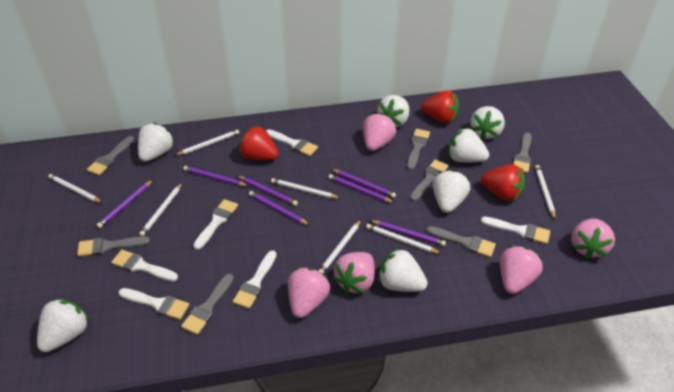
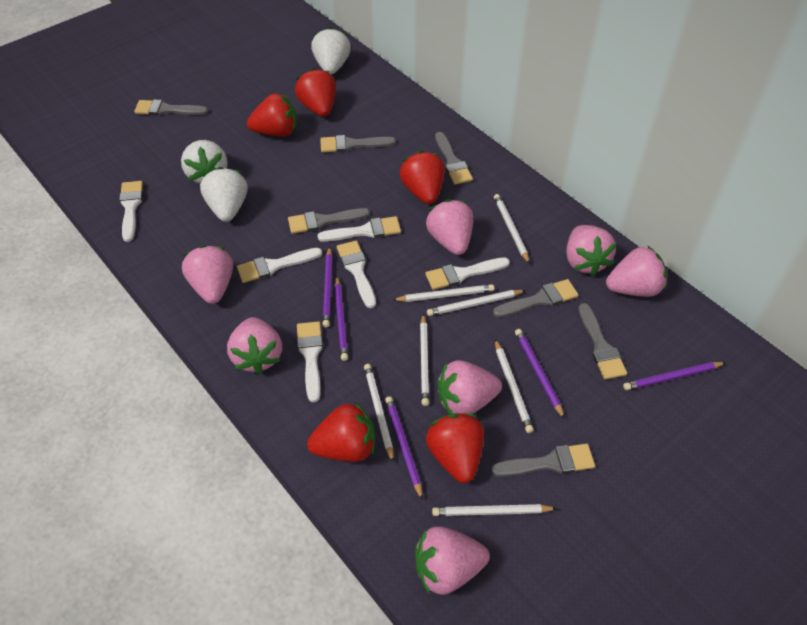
pink strawberry: 5 -> 7
purple pencil: 7 -> 5
red strawberry: 3 -> 5
white strawberry: 7 -> 3

